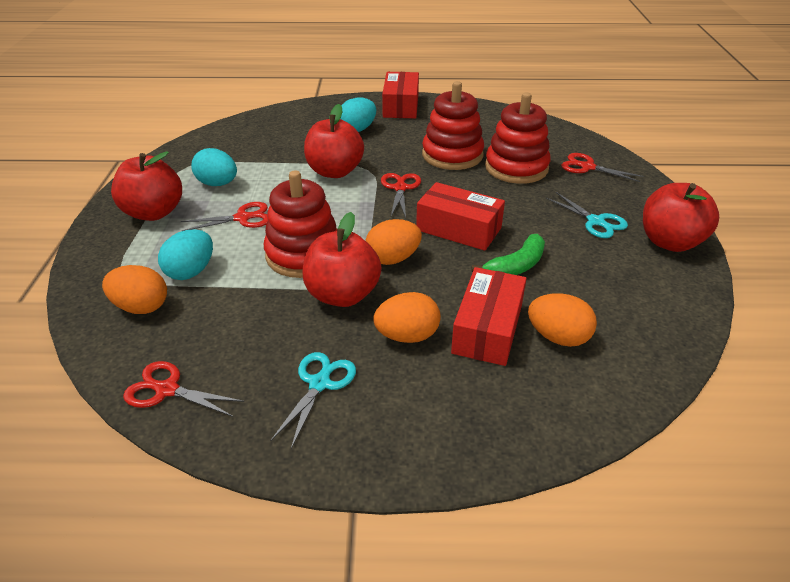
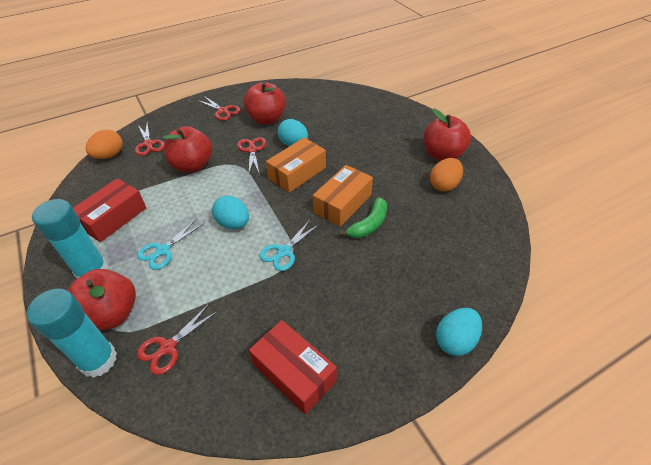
orange box: 0 -> 2
orange egg: 4 -> 2
red box: 3 -> 2
red stacking toy: 3 -> 0
turquoise glue stick: 0 -> 2

